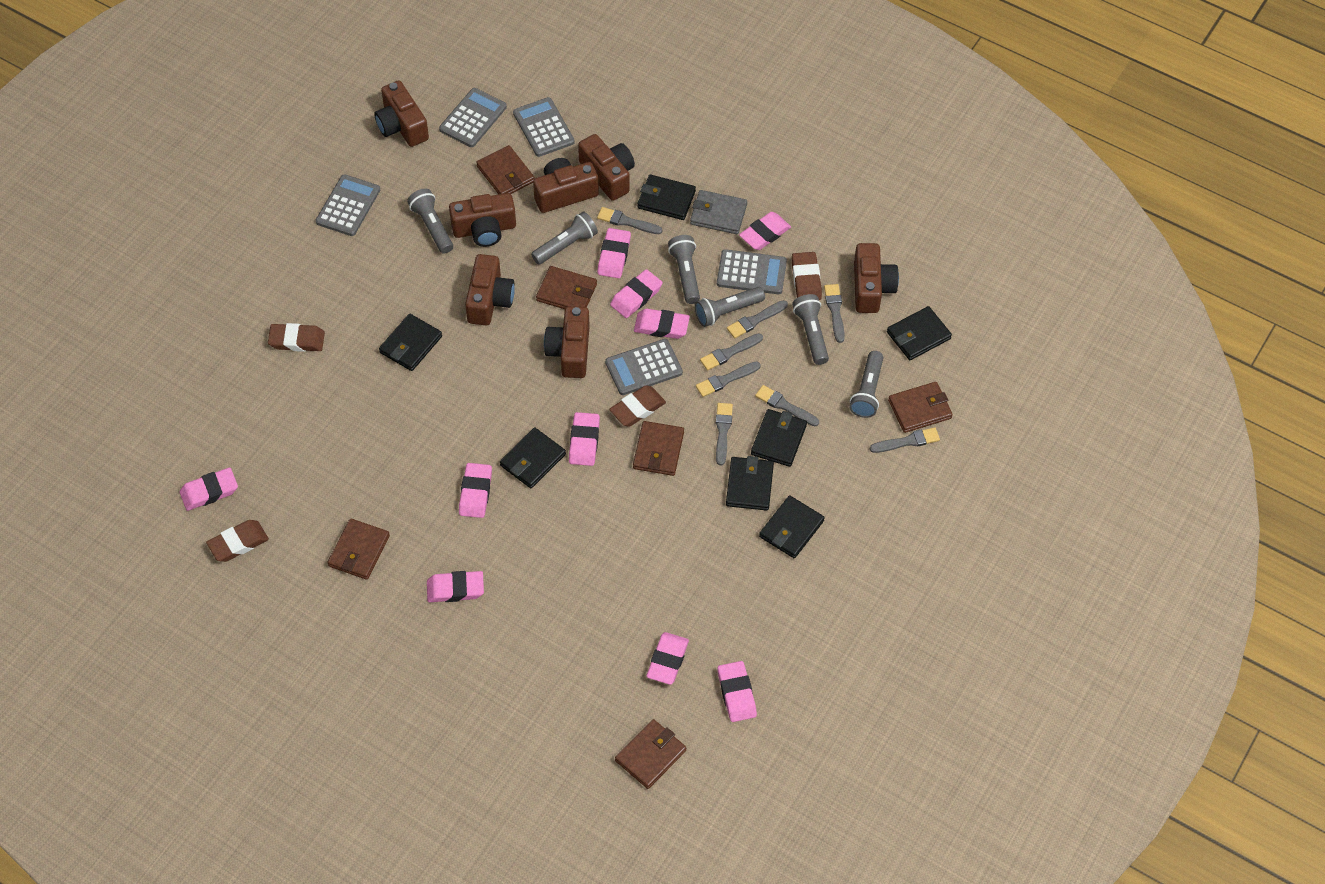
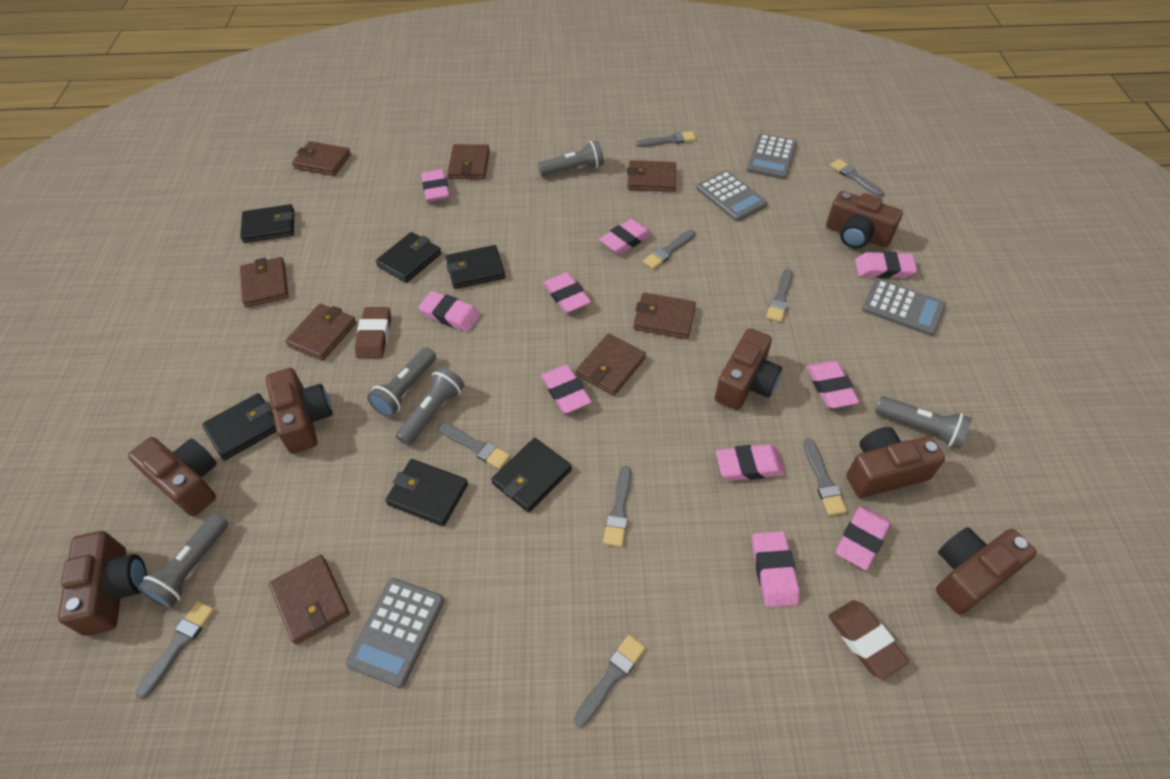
black wallet: 7 -> 6
brown eraser: 4 -> 2
brown wallet: 6 -> 8
grey brush: 8 -> 9
grey calculator: 5 -> 4
grey flashlight: 6 -> 5
grey wallet: 1 -> 0

